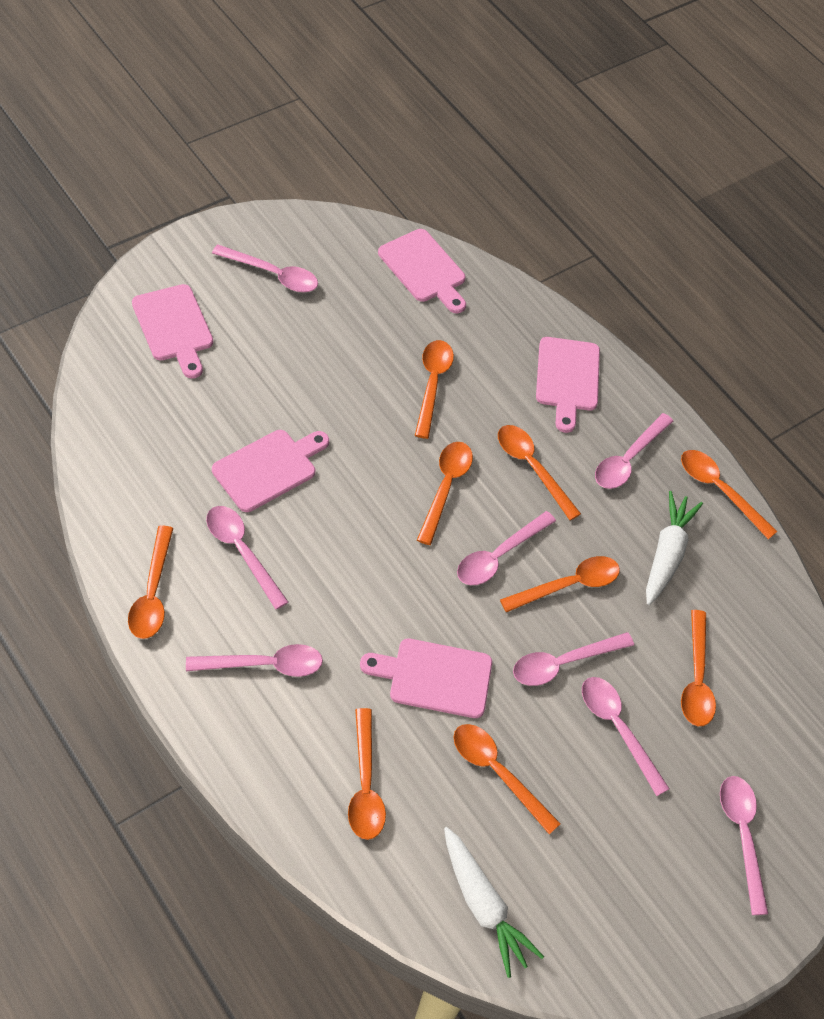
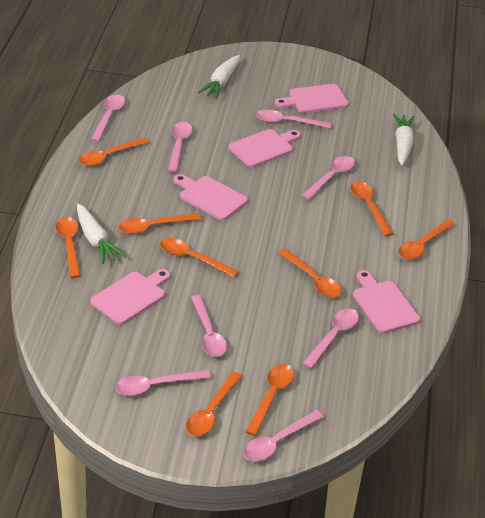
white carrot: 2 -> 3

